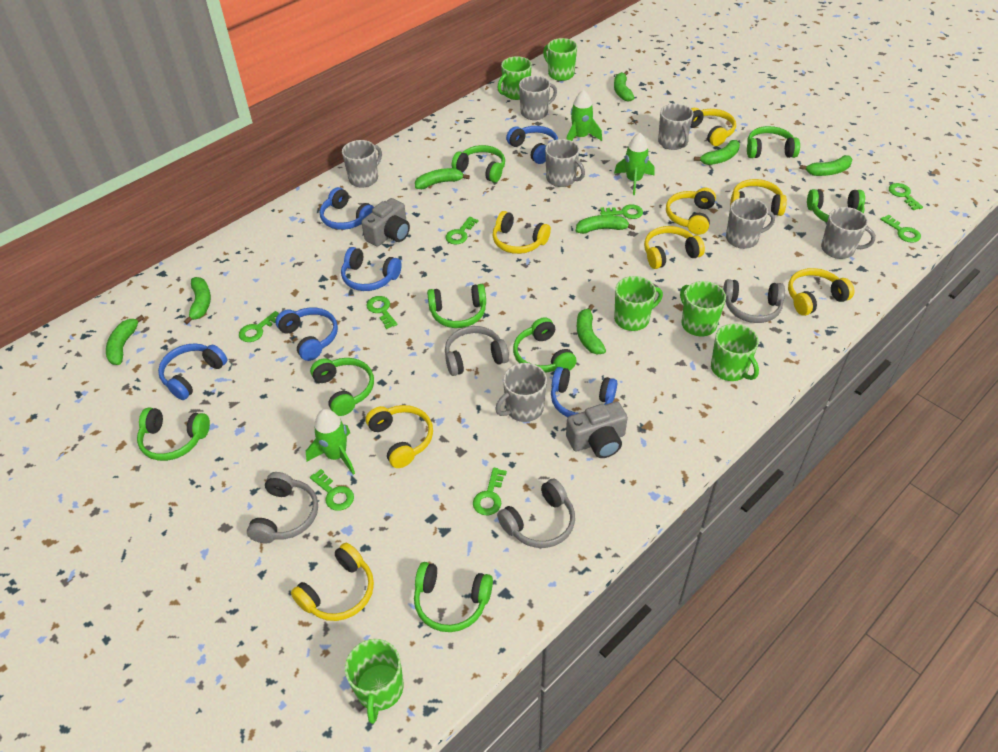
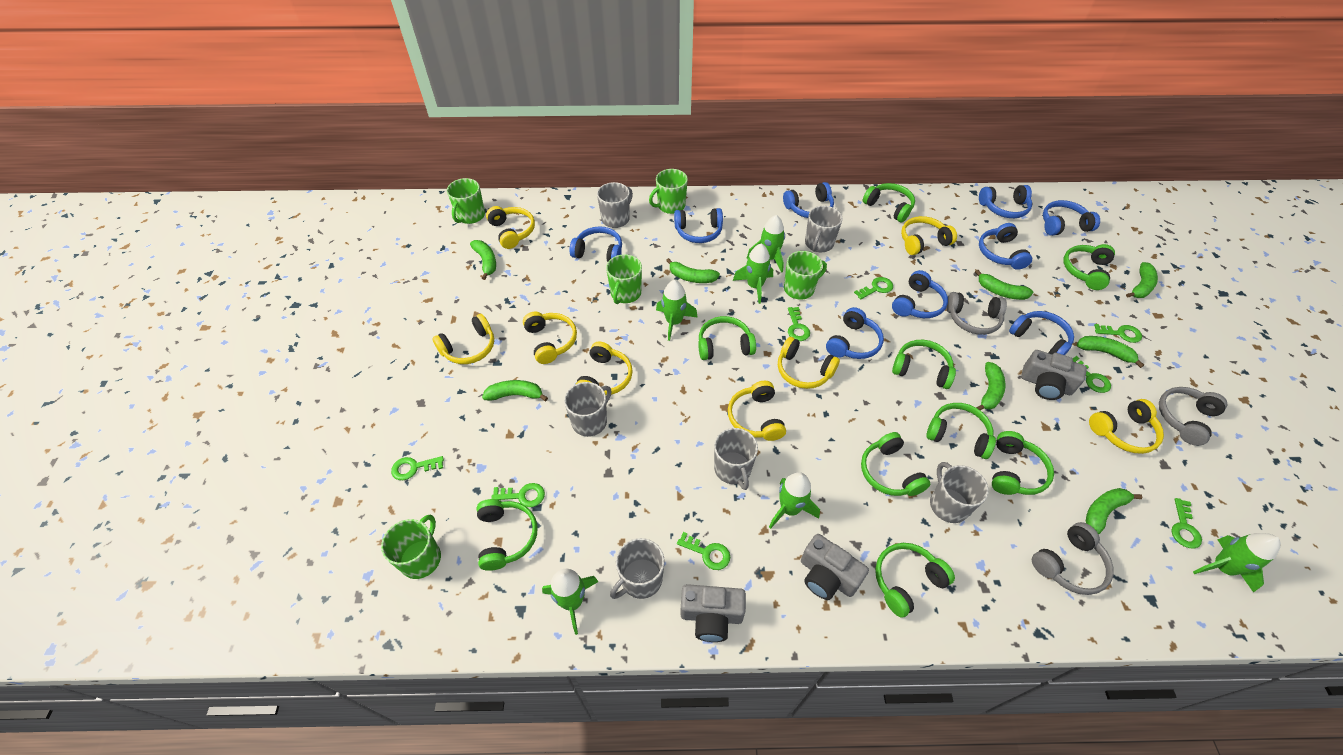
blue headphones: 6 -> 9
green headphones: 8 -> 9
green mug: 6 -> 5
green rocket: 3 -> 6
grey camera: 2 -> 3
grey headphones: 4 -> 3
grey mug: 7 -> 6

